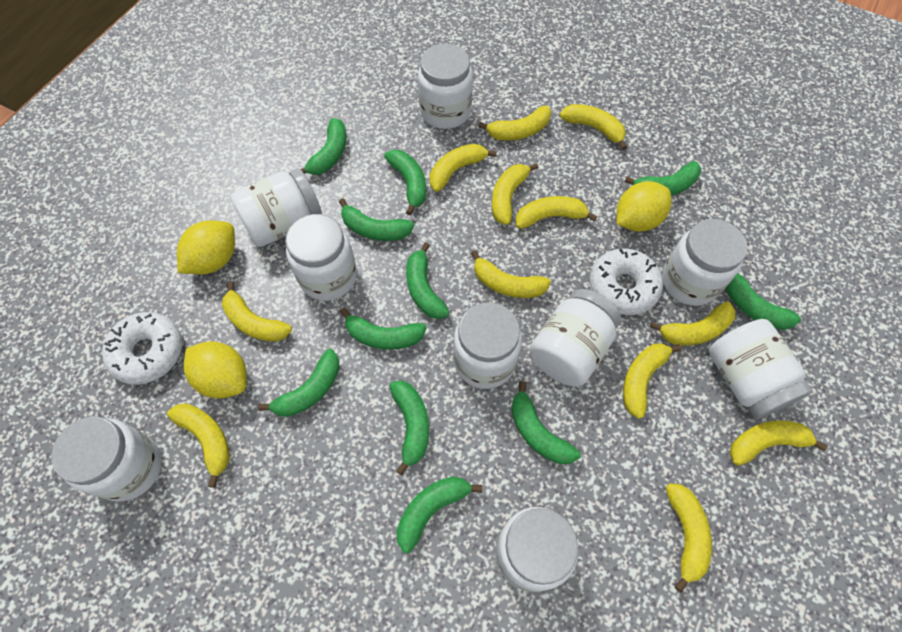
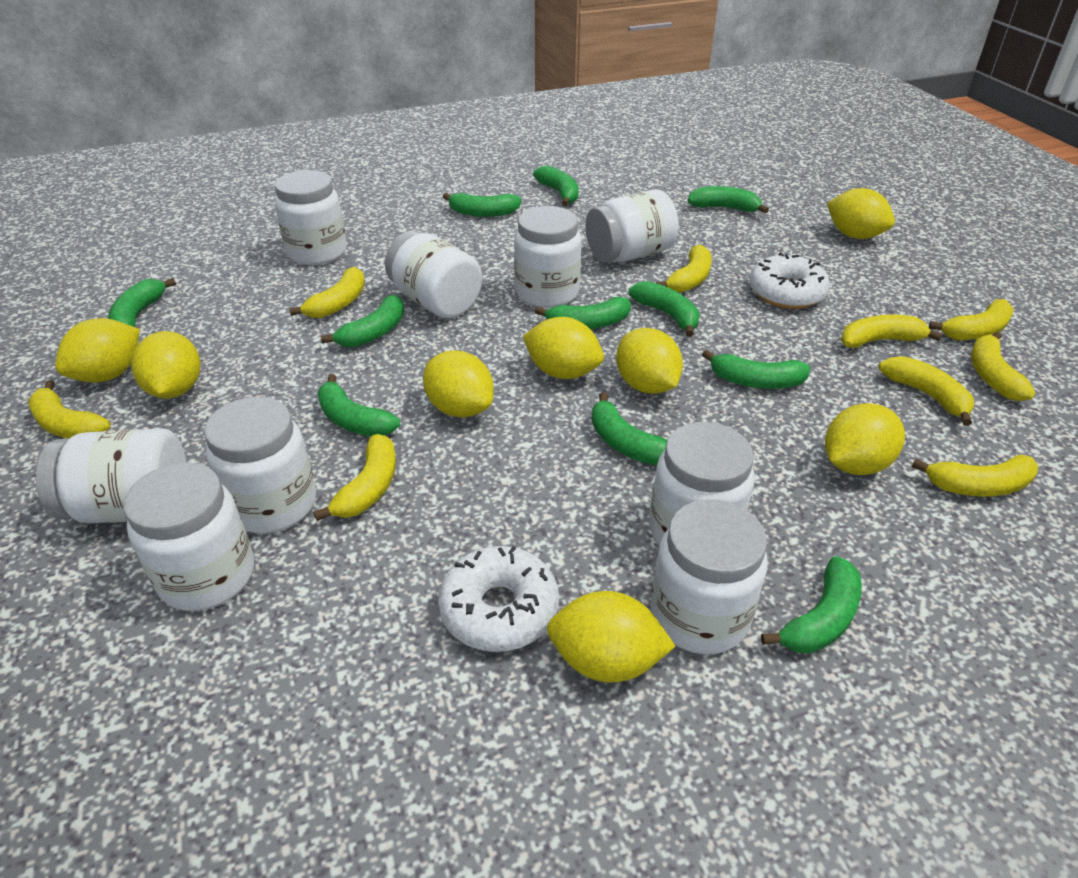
yellow banana: 12 -> 9
yellow lemon: 3 -> 8

